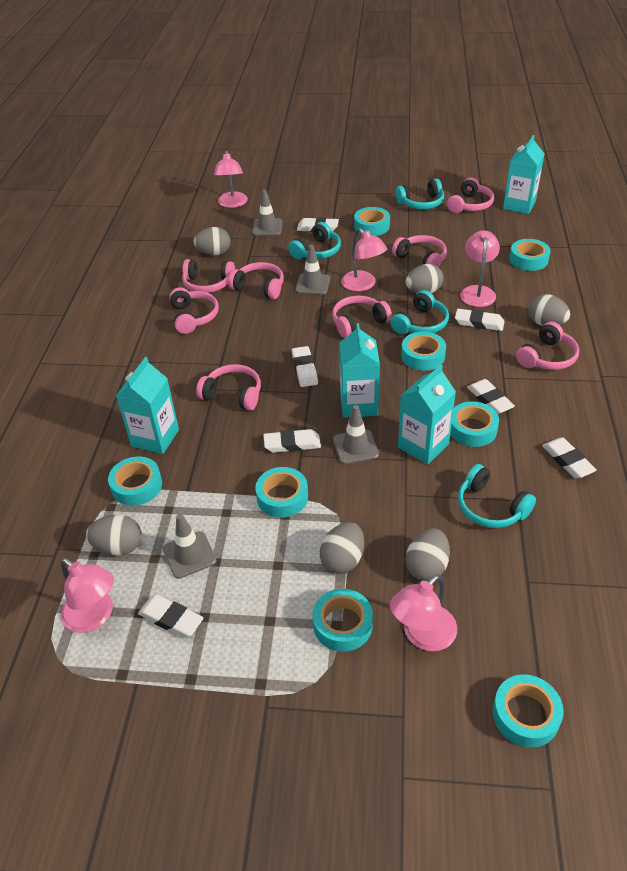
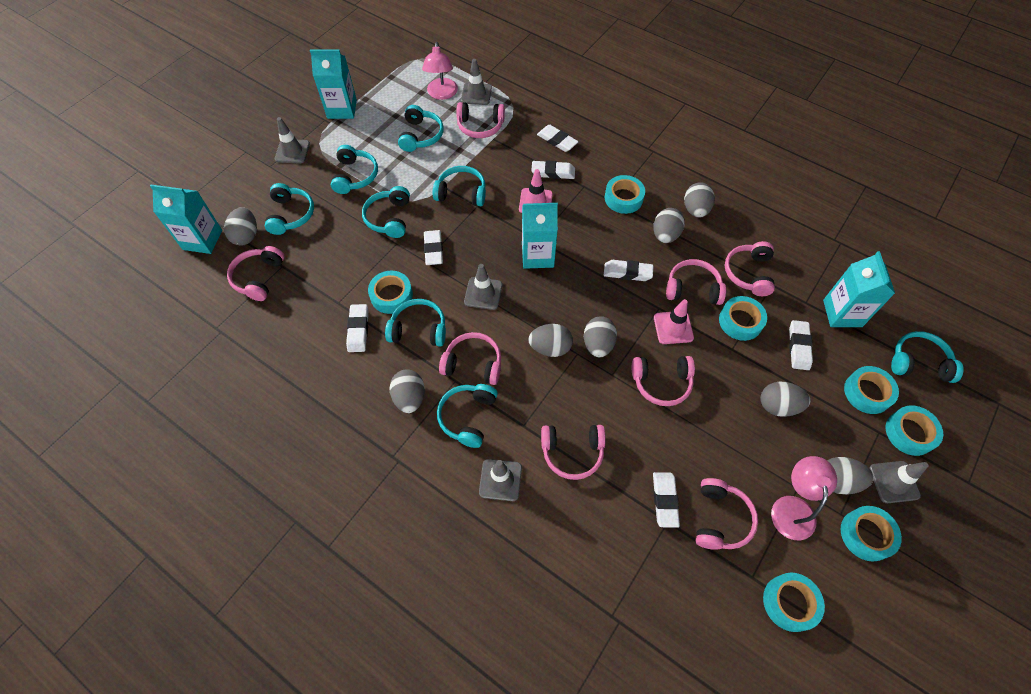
grey egg: 6 -> 8
grey traffic cone: 4 -> 5
pink lamp: 5 -> 2
pink traffic cone: 0 -> 2
turquoise headphones: 4 -> 8
turquoise tape: 8 -> 7

